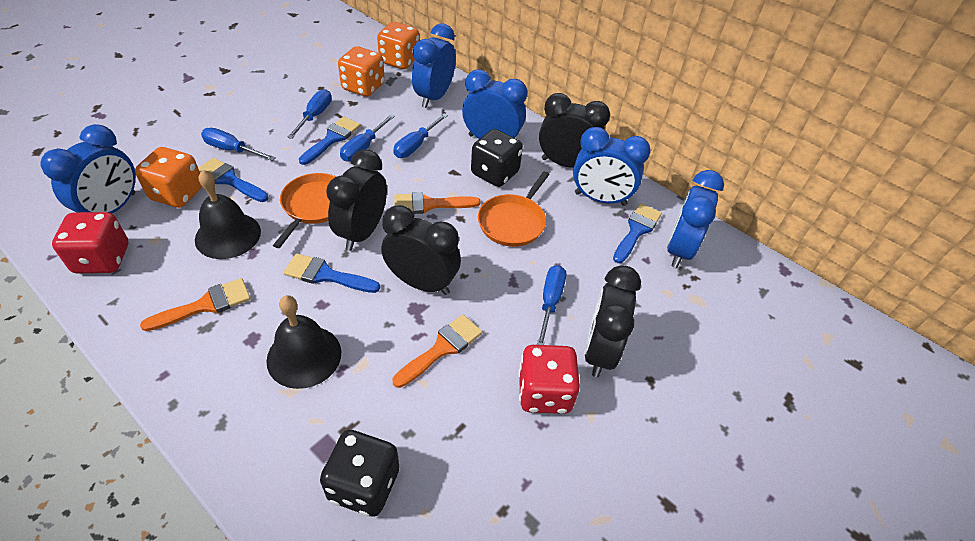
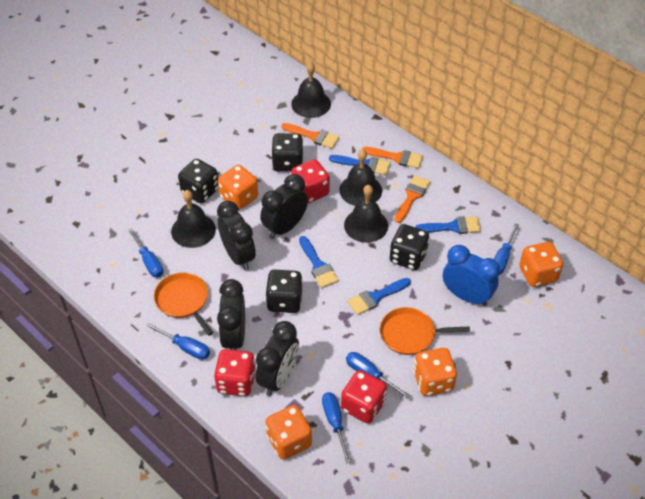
black bell: 2 -> 4
black dice: 2 -> 4
blue clock: 5 -> 1
orange dice: 3 -> 4
red dice: 2 -> 3

